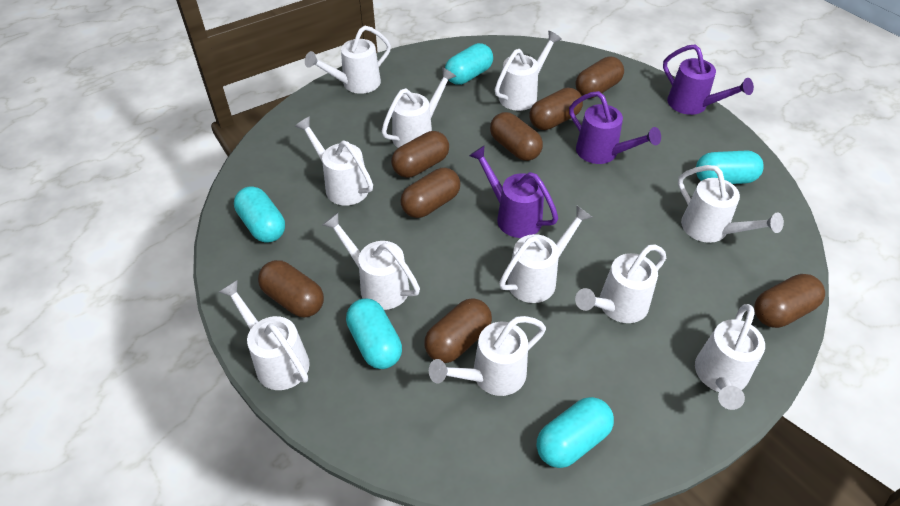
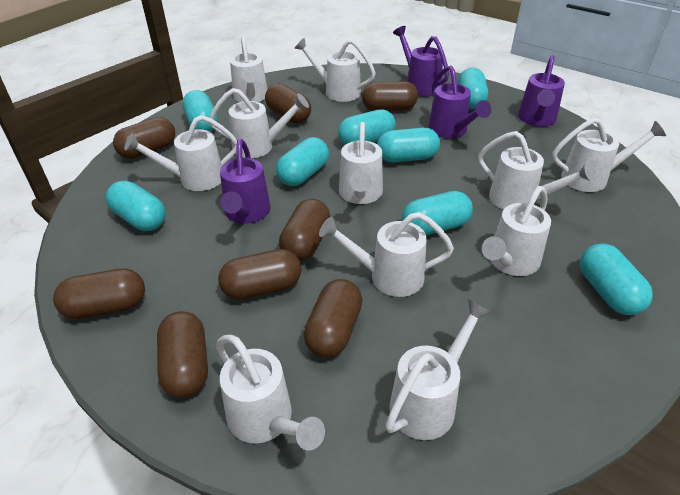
purple watering can: 3 -> 4
turquoise capsule: 5 -> 8

